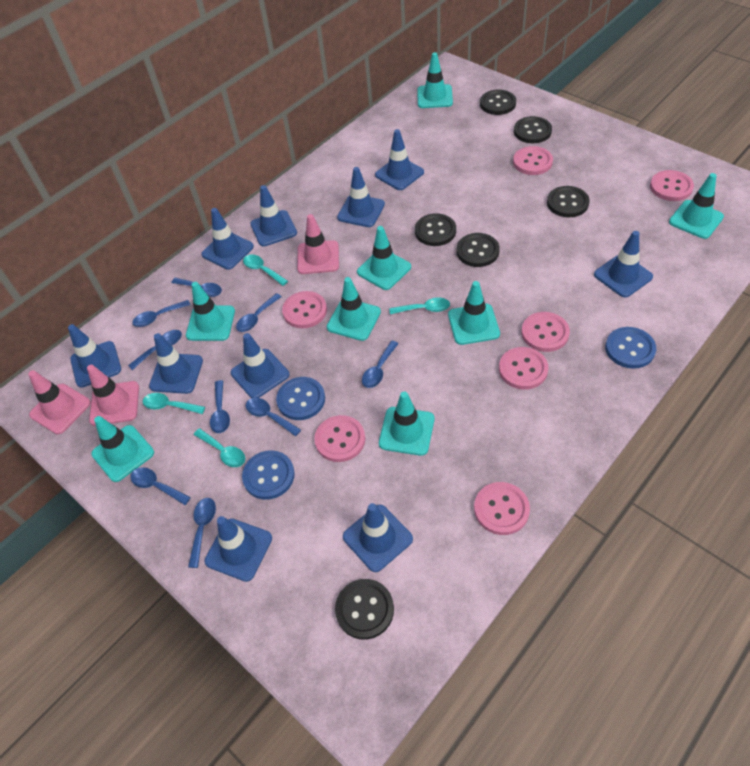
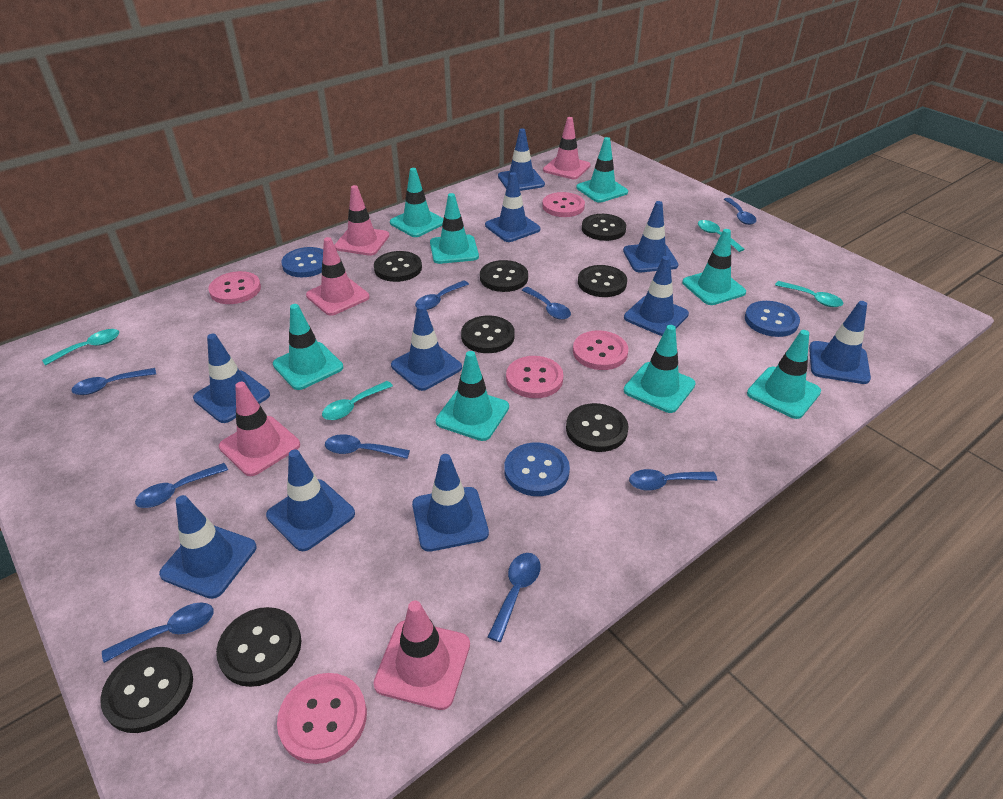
black button: 6 -> 8
pink button: 7 -> 5
pink traffic cone: 3 -> 5

